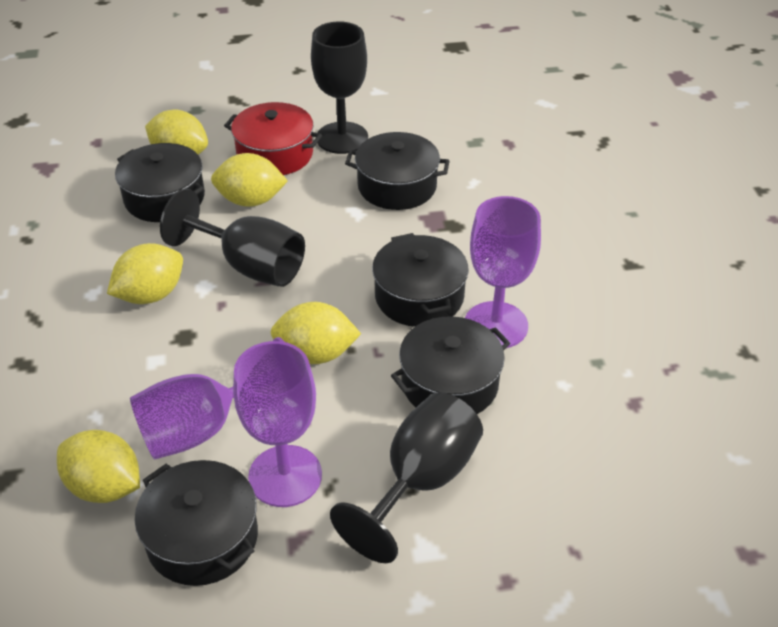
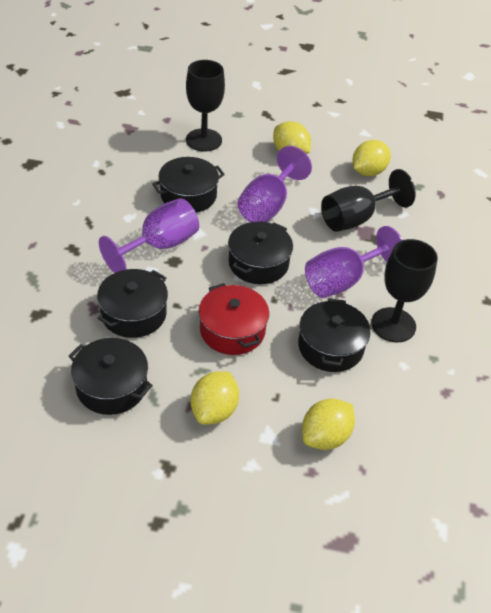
yellow lemon: 5 -> 4

